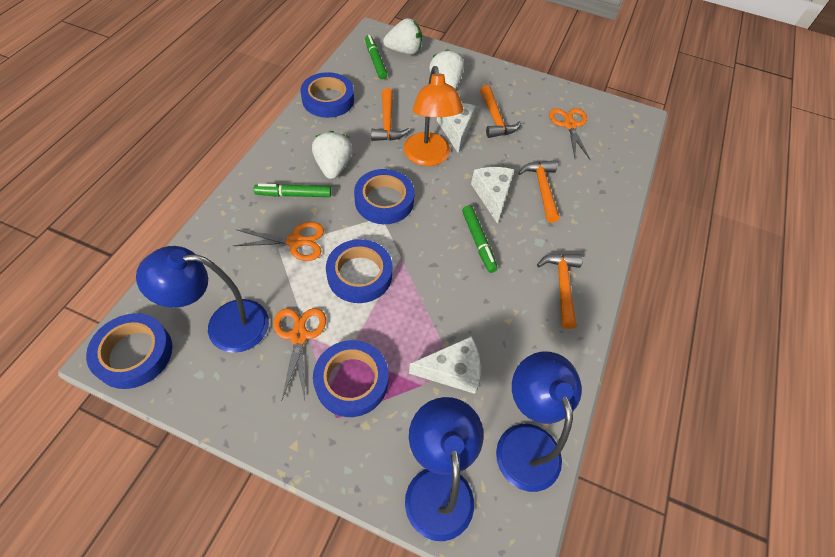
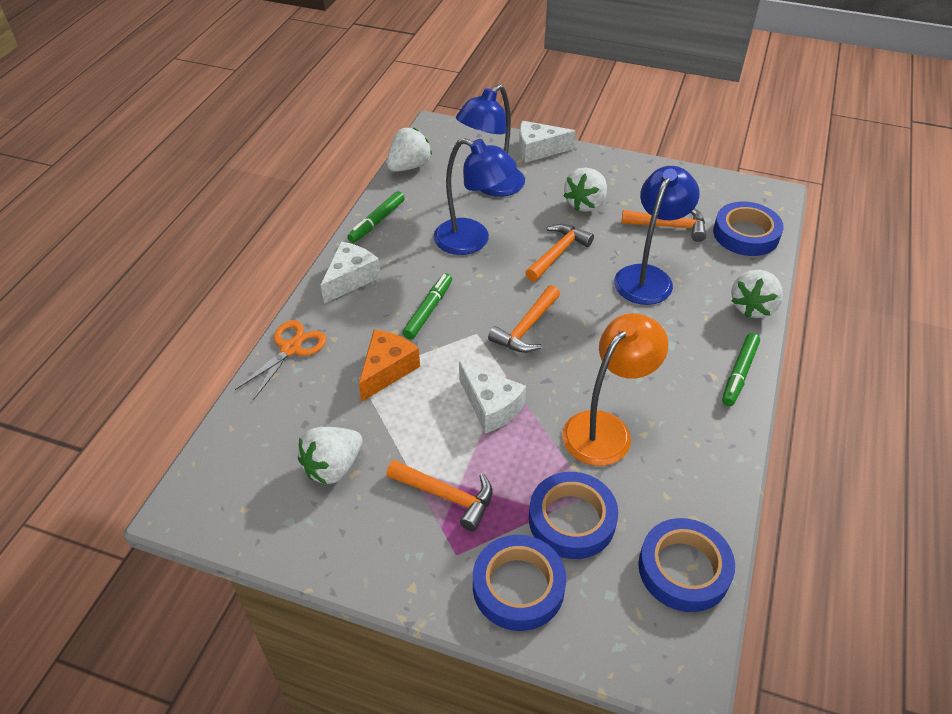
blue tape: 5 -> 4
orange cheese: 0 -> 1
orange scissors: 3 -> 1
white strawberry: 3 -> 4

